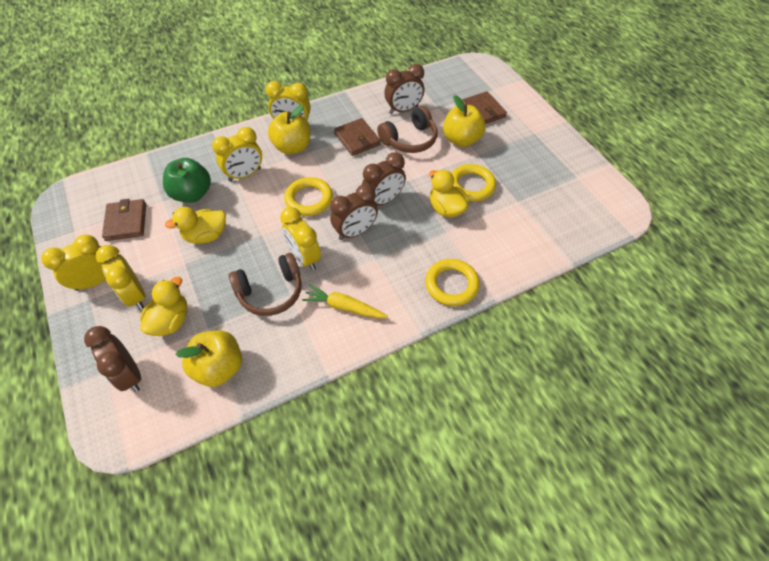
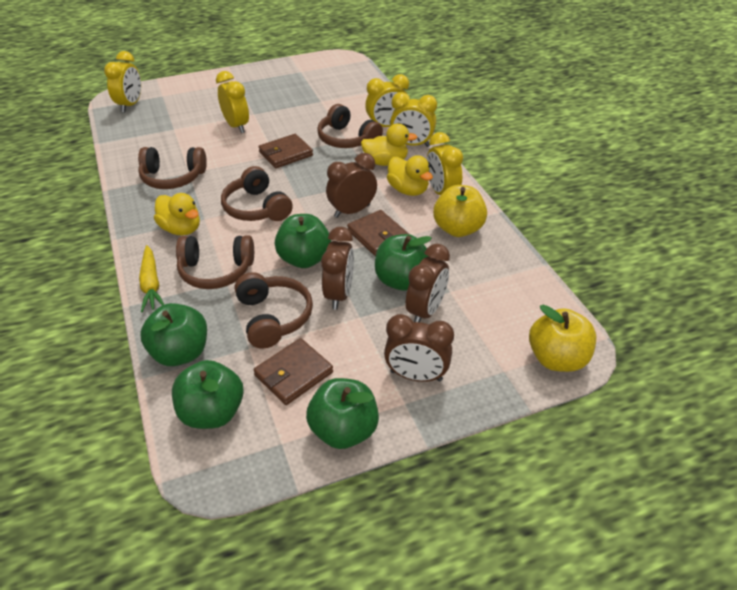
brown headphones: 2 -> 5
green apple: 1 -> 5
yellow apple: 3 -> 2
yellow ring: 3 -> 0

